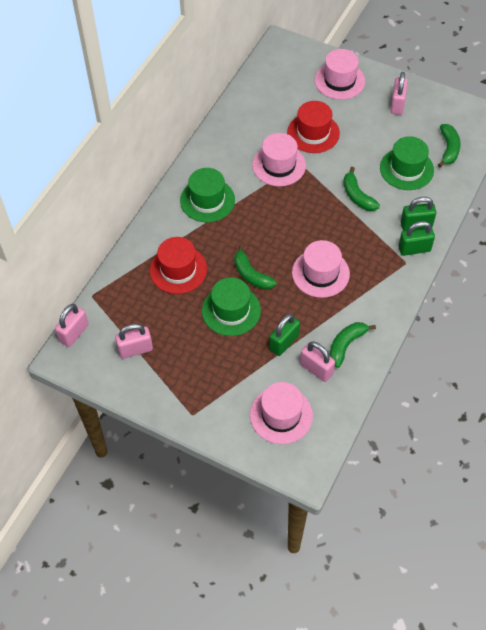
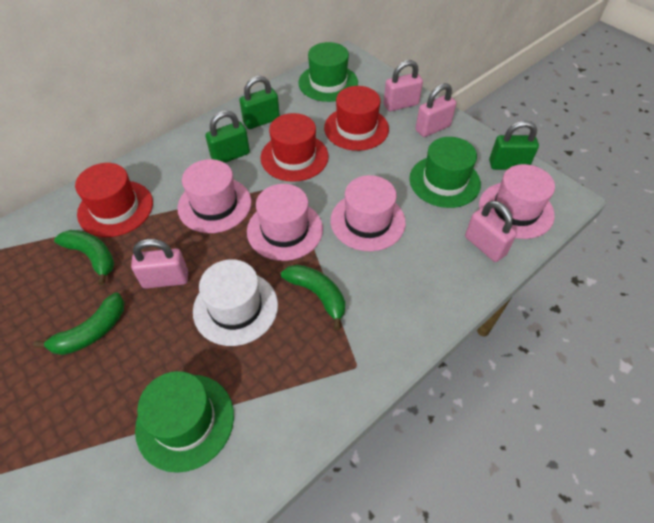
green banana: 4 -> 3
red hat: 2 -> 3
white hat: 0 -> 1

